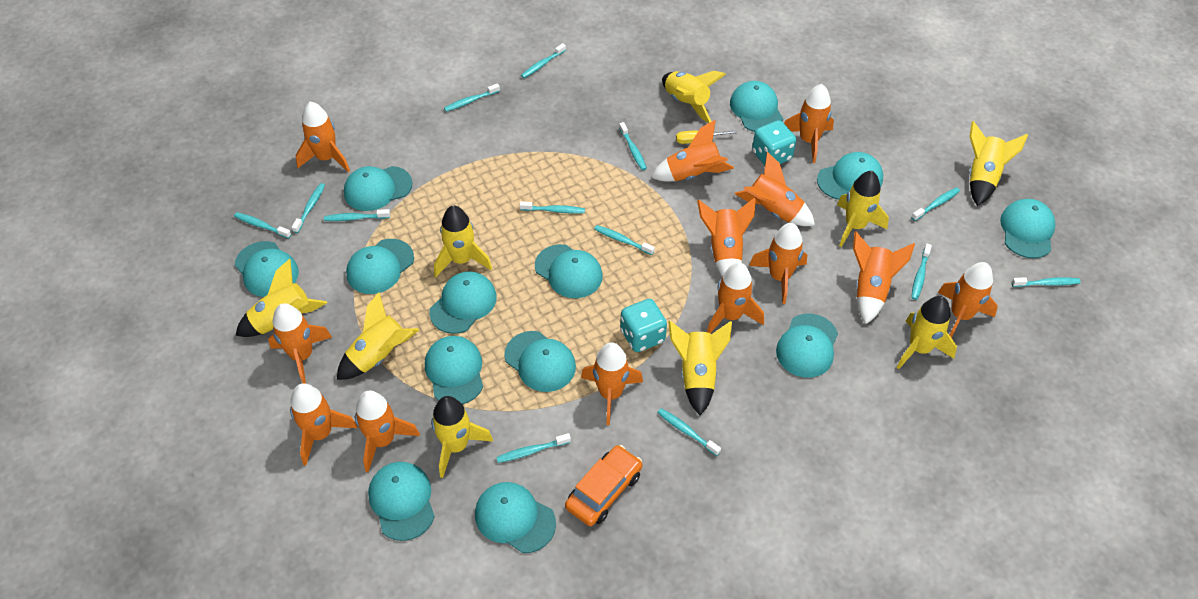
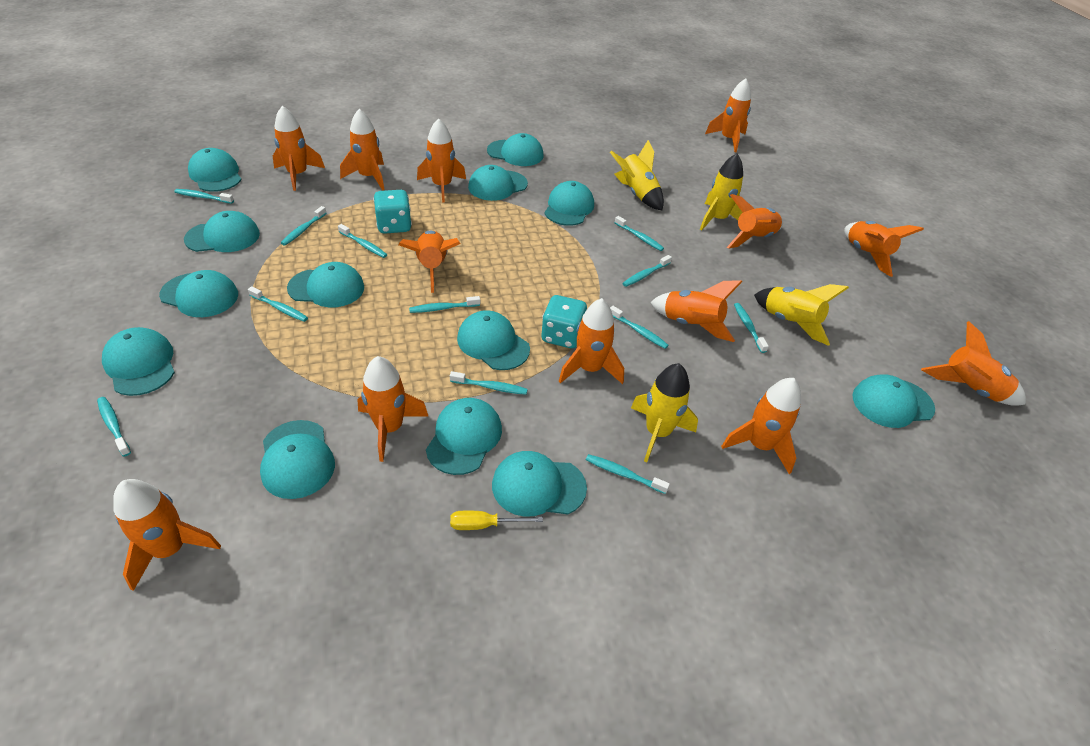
orange car: 1 -> 0
turquoise toothbrush: 13 -> 12
yellow rocket: 9 -> 4

